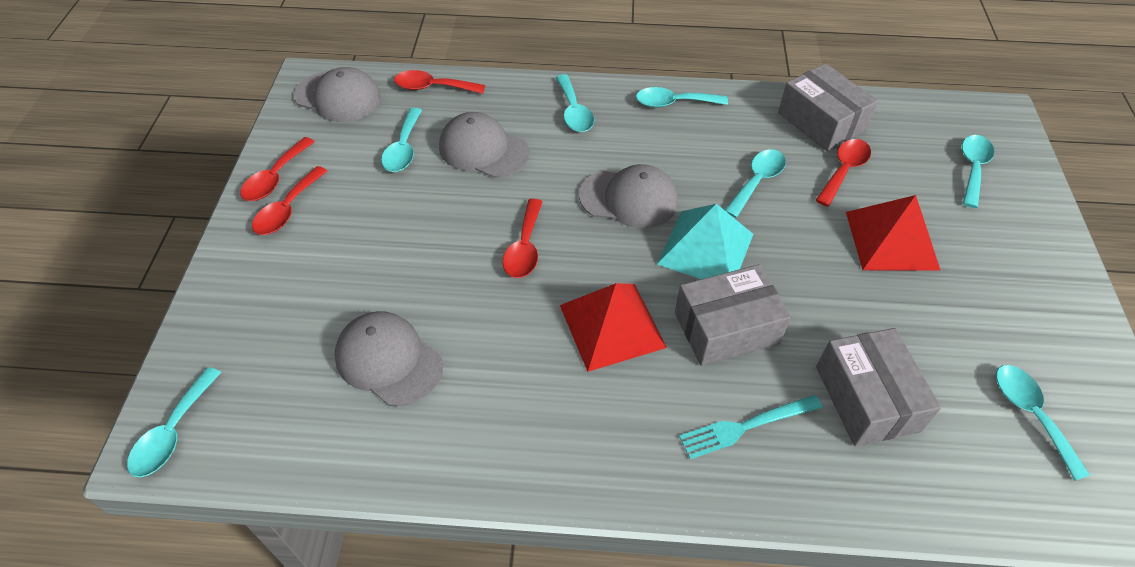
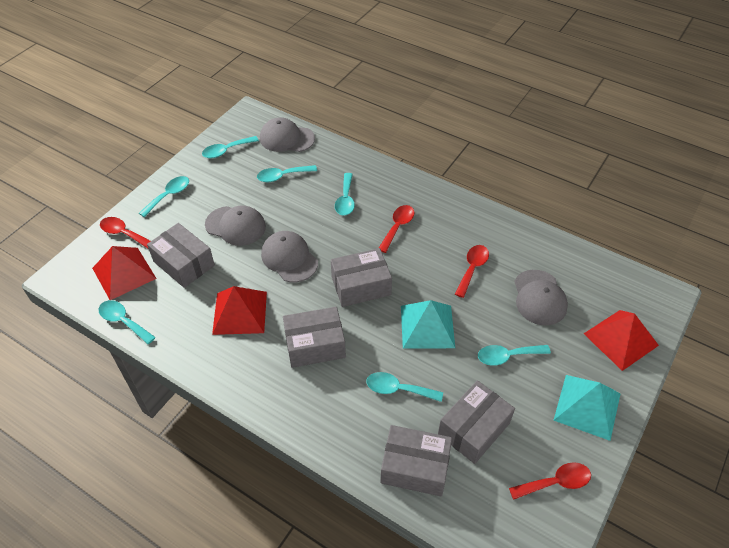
grey box: 3 -> 5
red pyramid: 2 -> 3
red spoon: 5 -> 4
turquoise fork: 1 -> 0
turquoise pyramid: 1 -> 2

